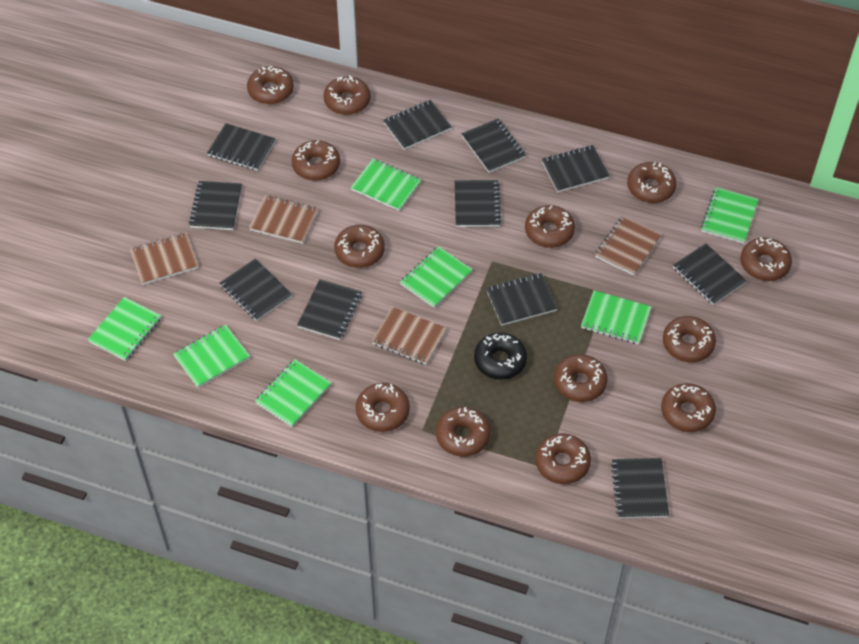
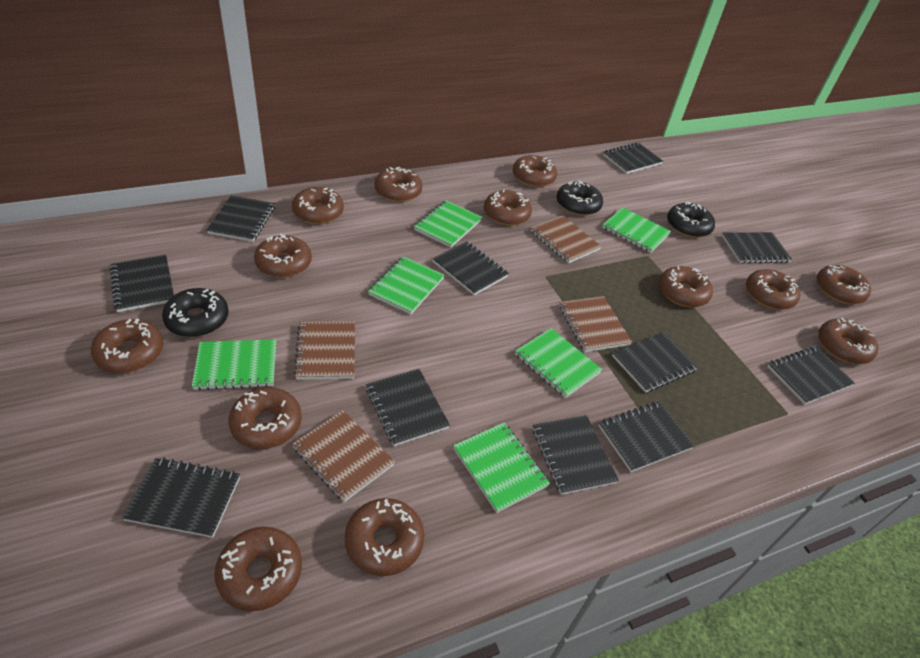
black donut: 1 -> 3
green notebook: 7 -> 6

